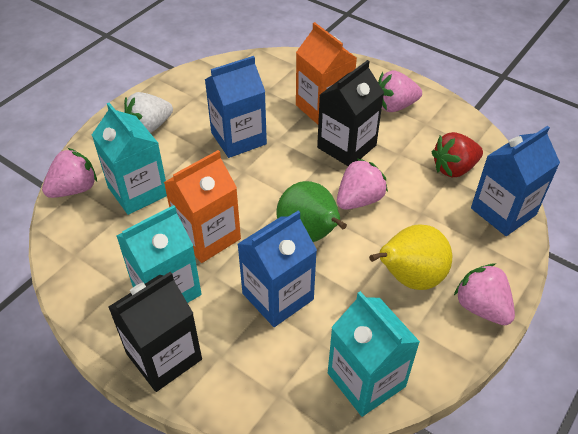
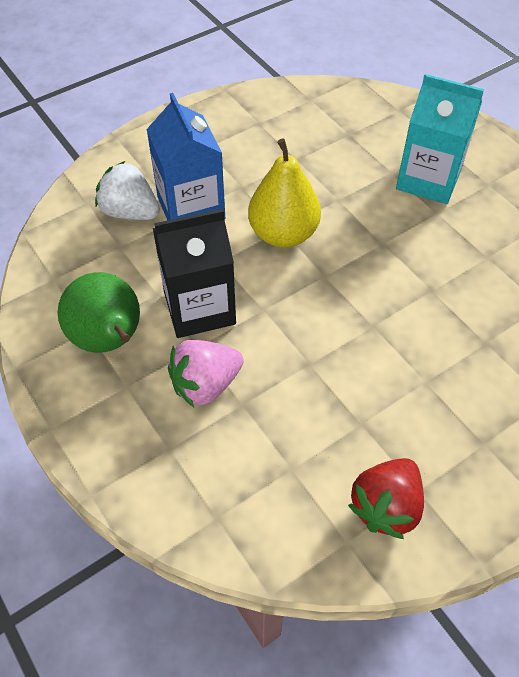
black carton: 2 -> 1
blue carton: 3 -> 1
orange carton: 2 -> 0
pink strawberry: 4 -> 1
turquoise carton: 3 -> 1

